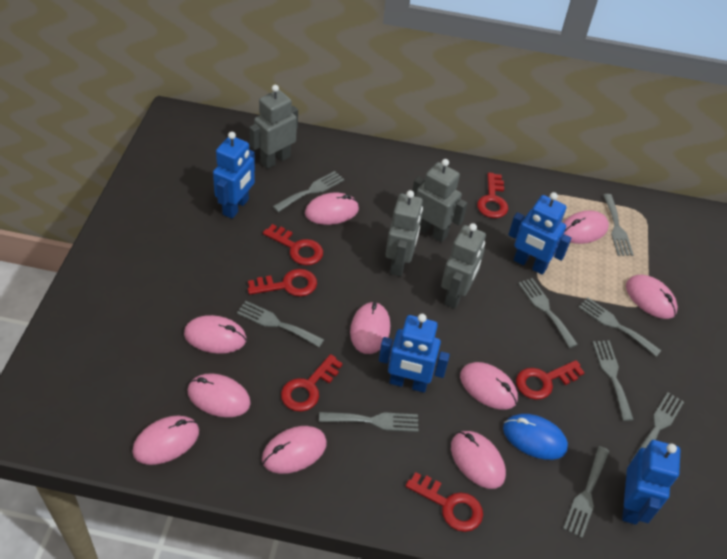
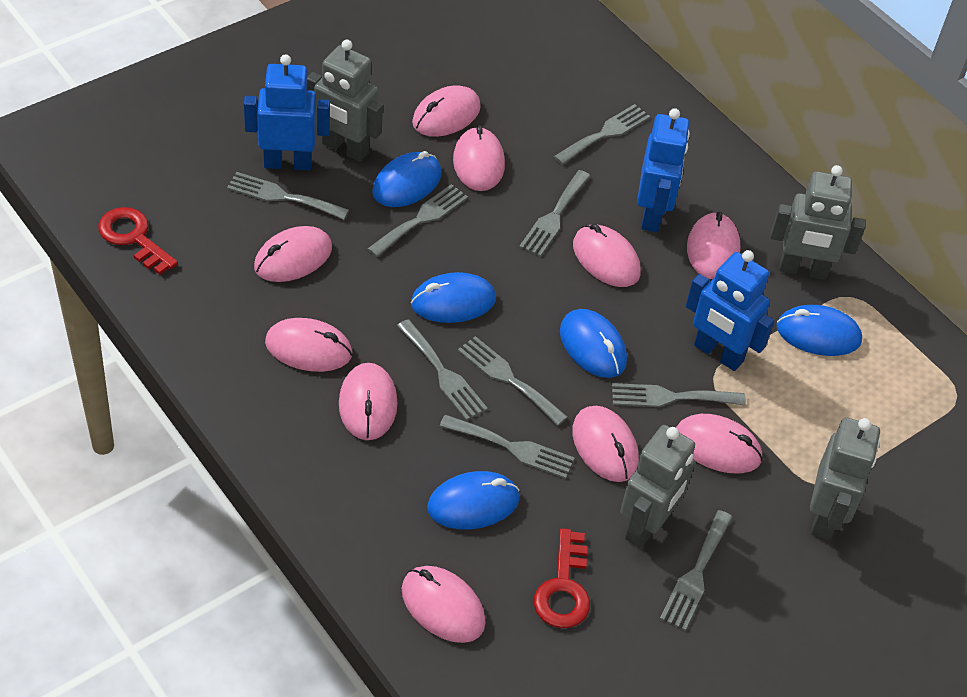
blue mouse: 1 -> 5
blue robot: 4 -> 3
red key: 6 -> 2

